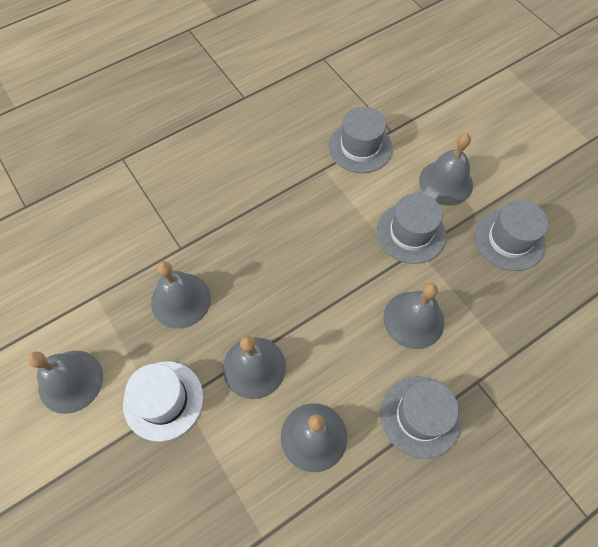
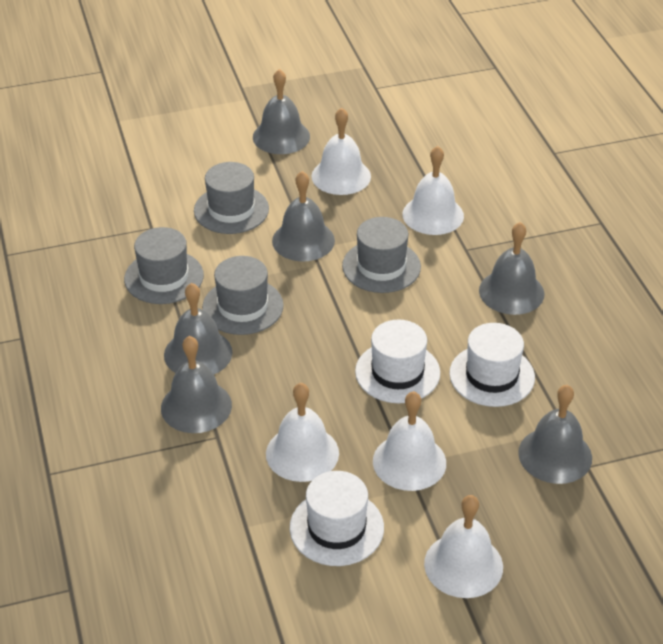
white bell: 0 -> 5
white hat: 1 -> 3

